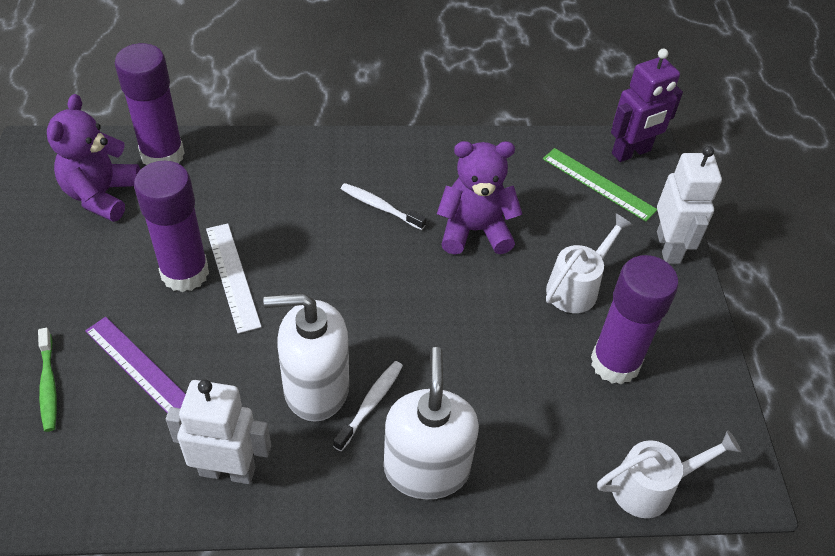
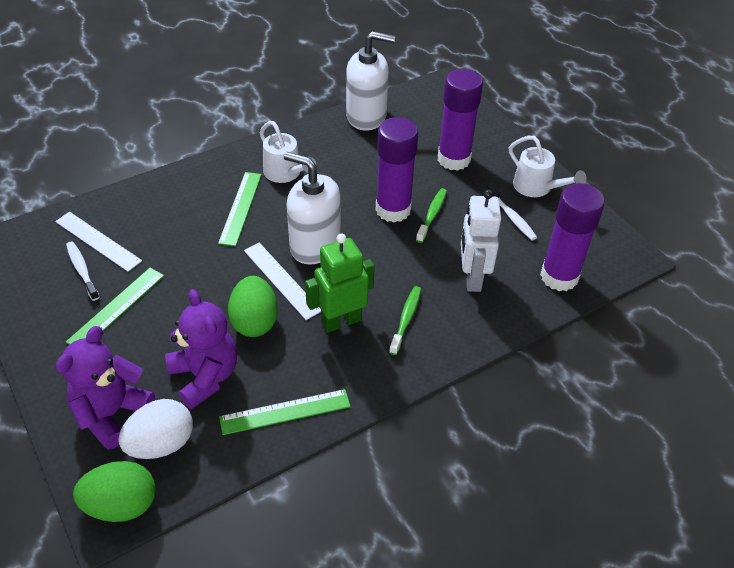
green egg: 0 -> 2
green robot: 0 -> 1
green ruler: 1 -> 3
green toothbrush: 1 -> 2
purple robot: 1 -> 0
purple ruler: 1 -> 0
white egg: 0 -> 1
white robot: 2 -> 1
white ruler: 1 -> 2

